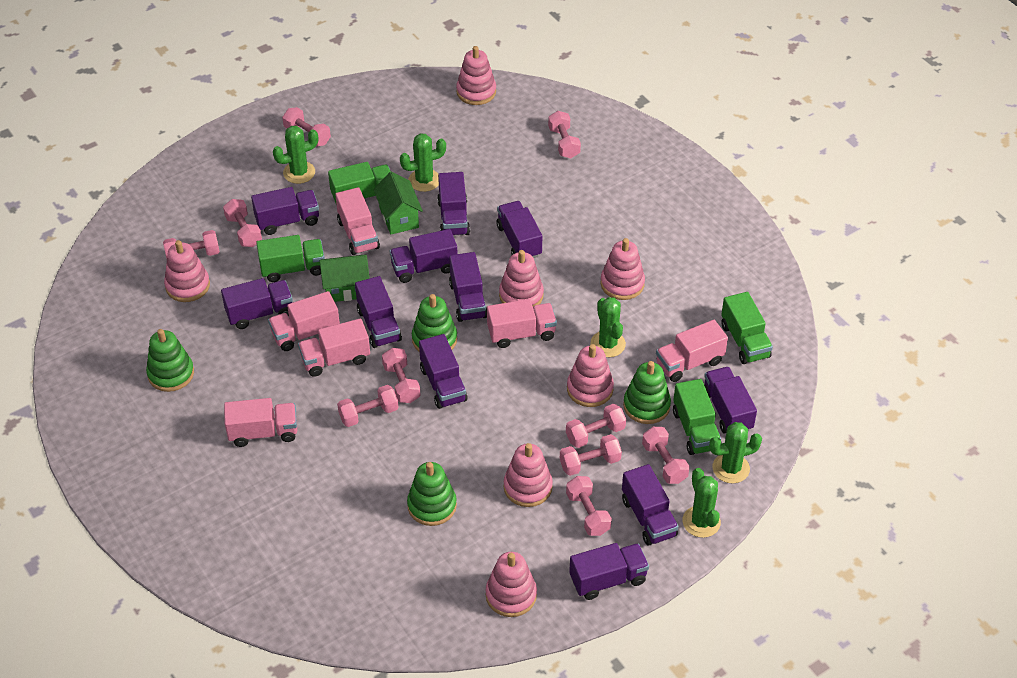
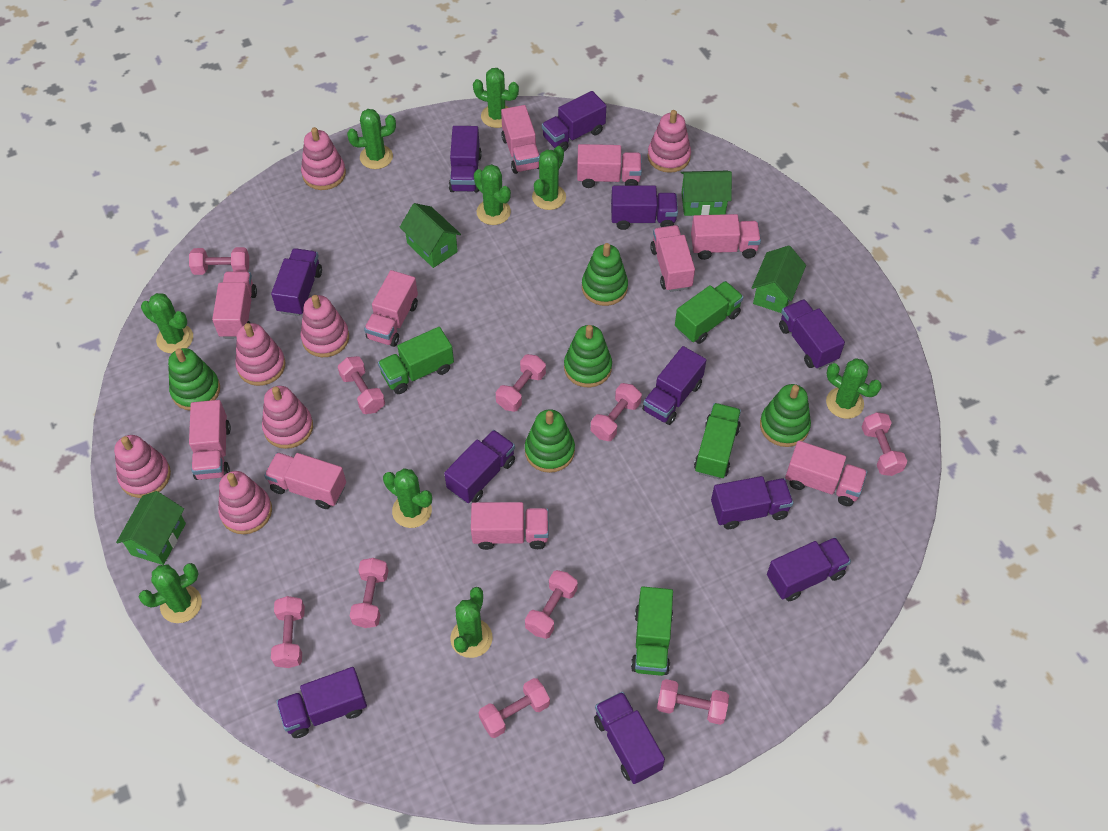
green cactus: 5 -> 9
green house: 2 -> 4
green stacking toy: 4 -> 5
pink truck: 6 -> 10

